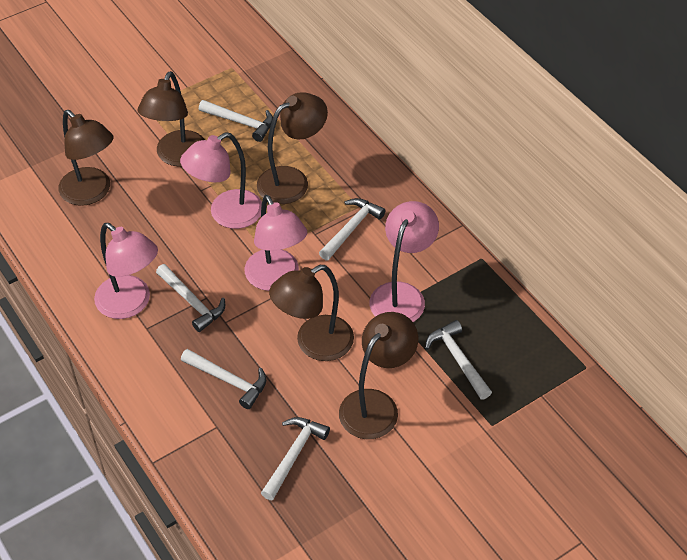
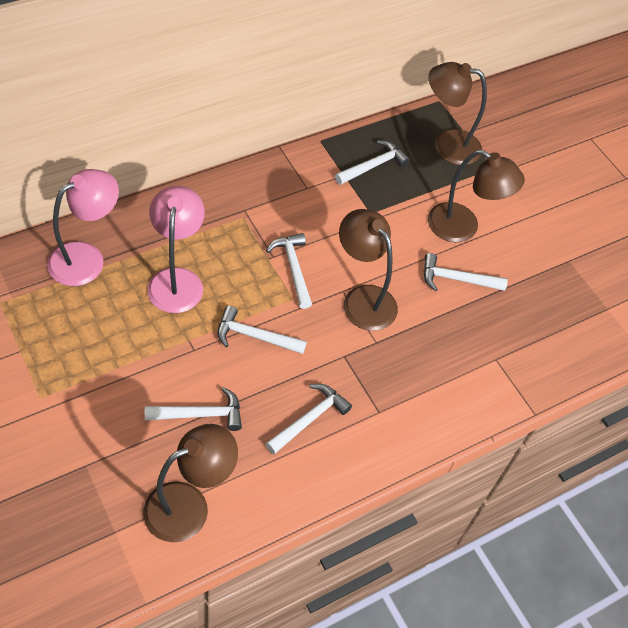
brown lamp: 5 -> 4
pink lamp: 4 -> 2

